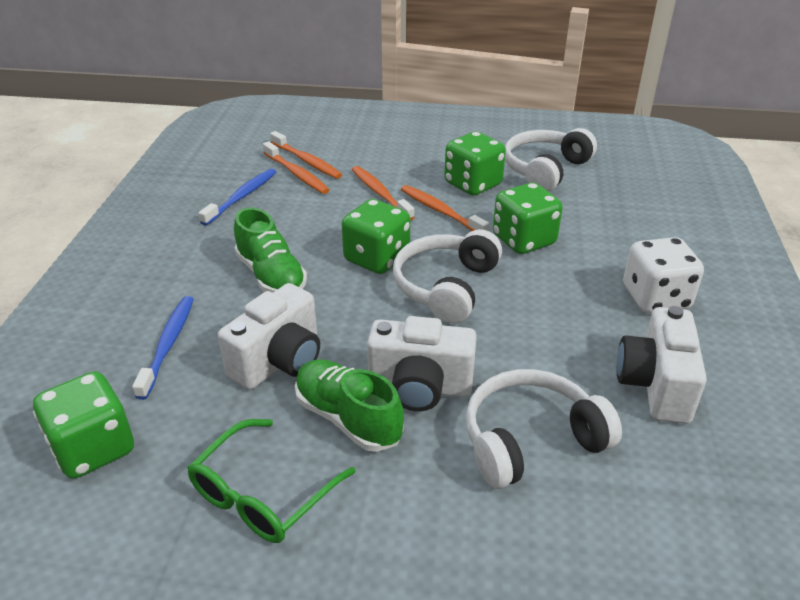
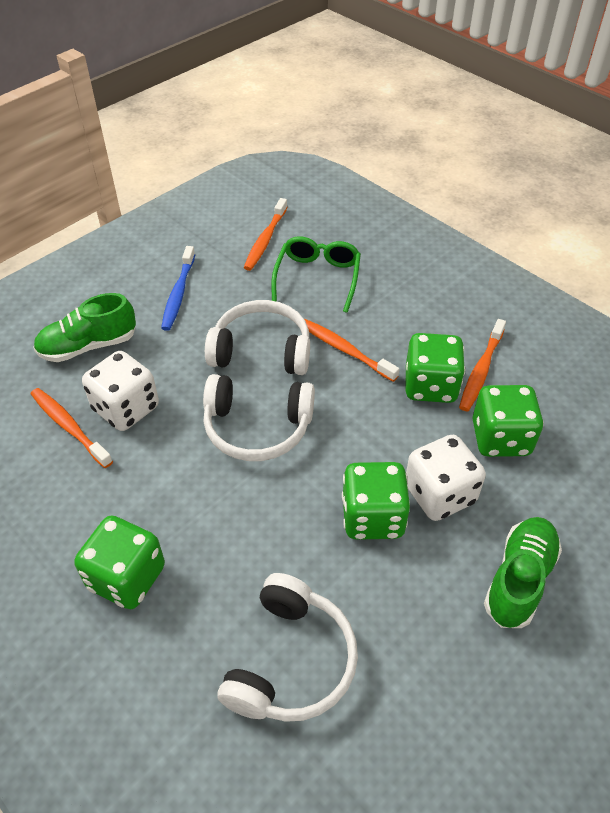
blue toothbrush: 2 -> 1
white camera: 3 -> 0
white dice: 1 -> 2

